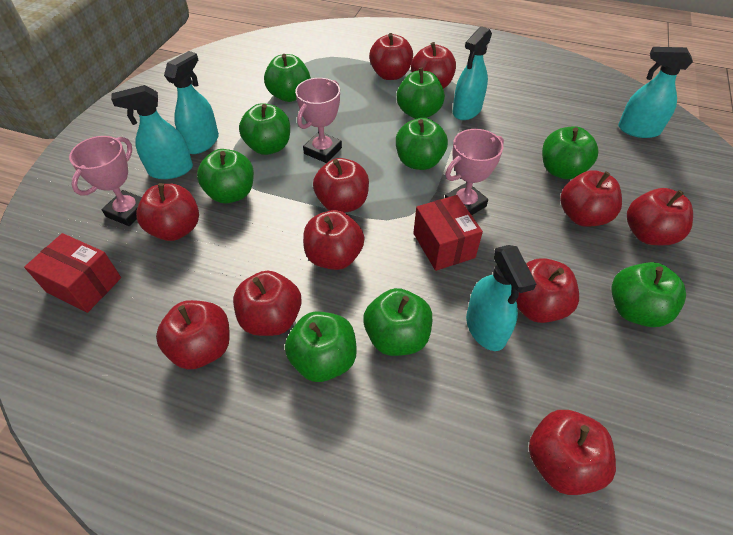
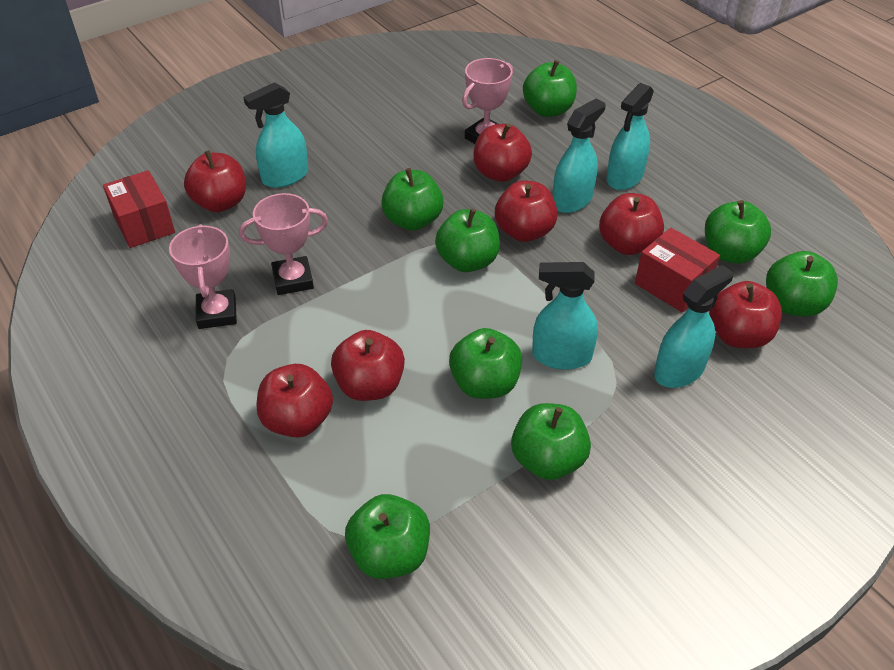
green apple: 9 -> 8
red apple: 11 -> 7

